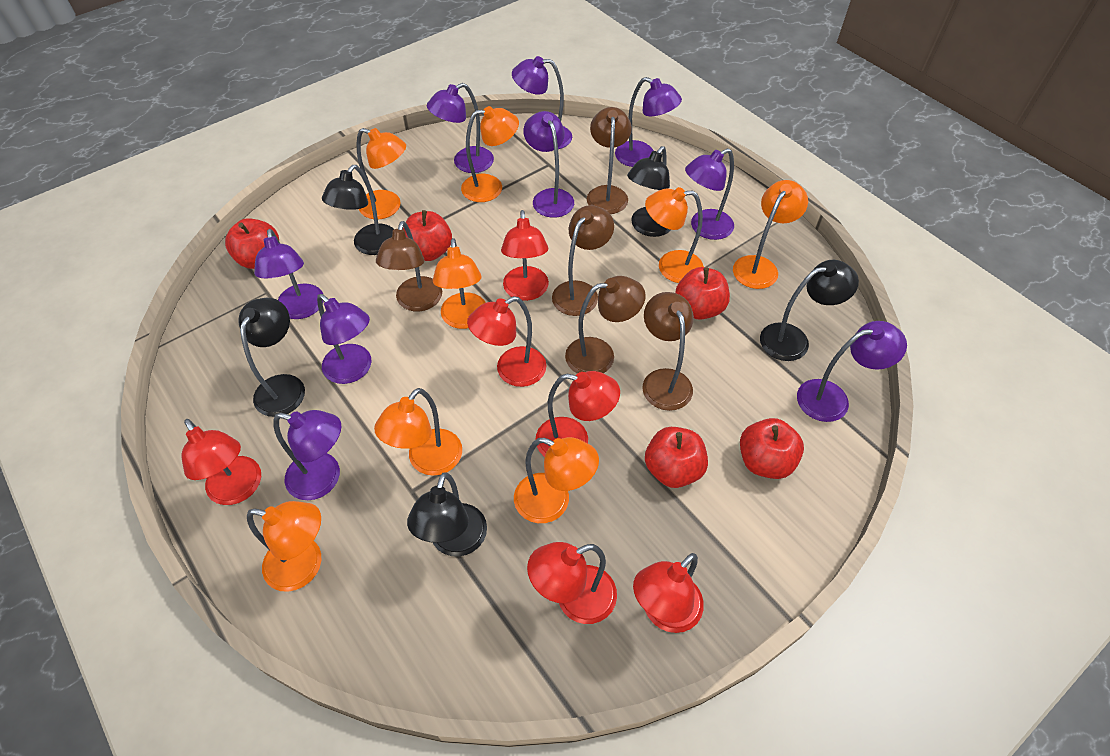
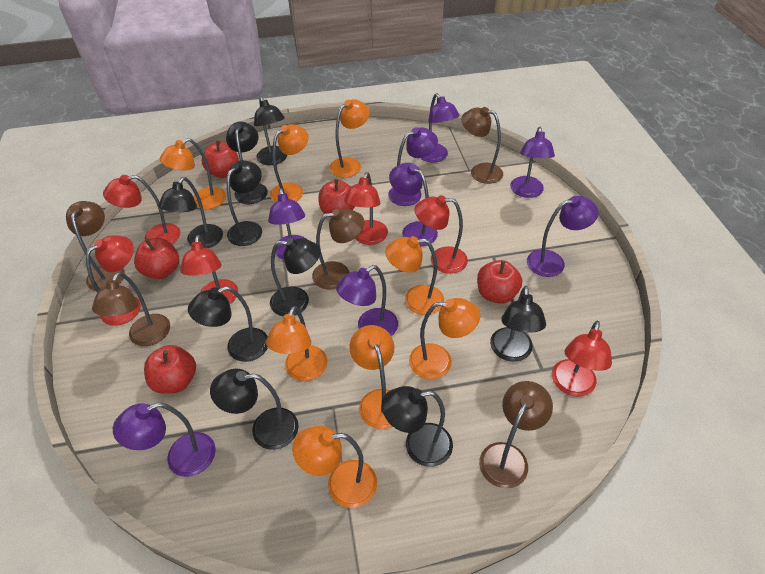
black lamp: 5 -> 9
purple lamp: 9 -> 8

